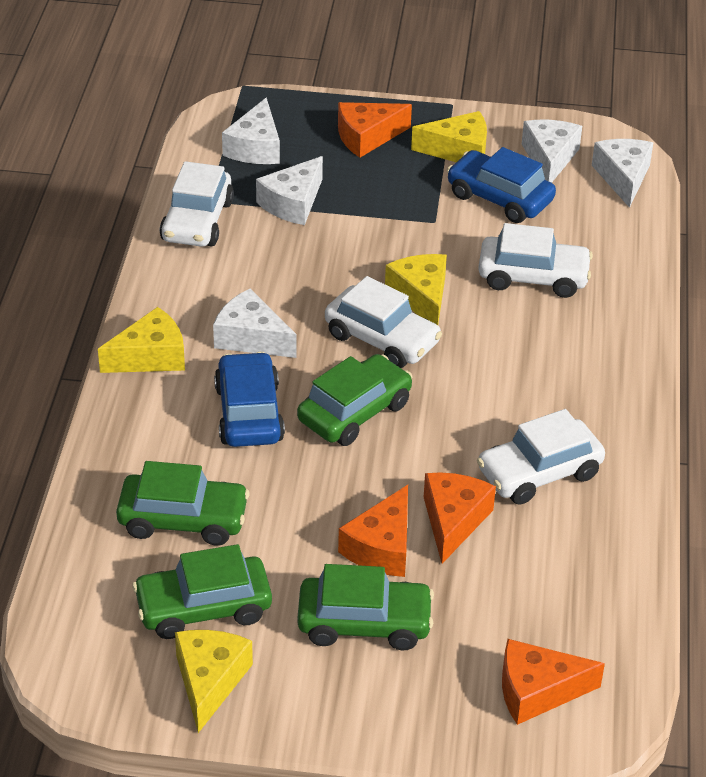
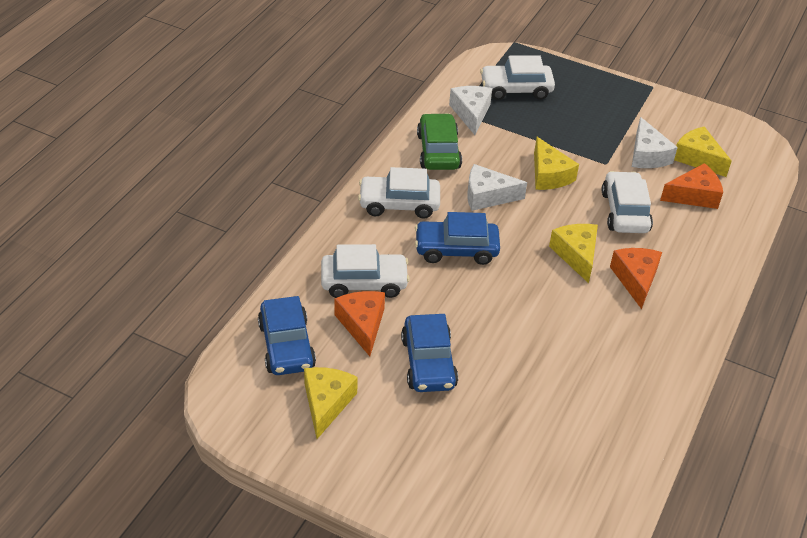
blue car: 2 -> 3
green car: 4 -> 1
orange cheese: 4 -> 3
white cheese: 5 -> 3

